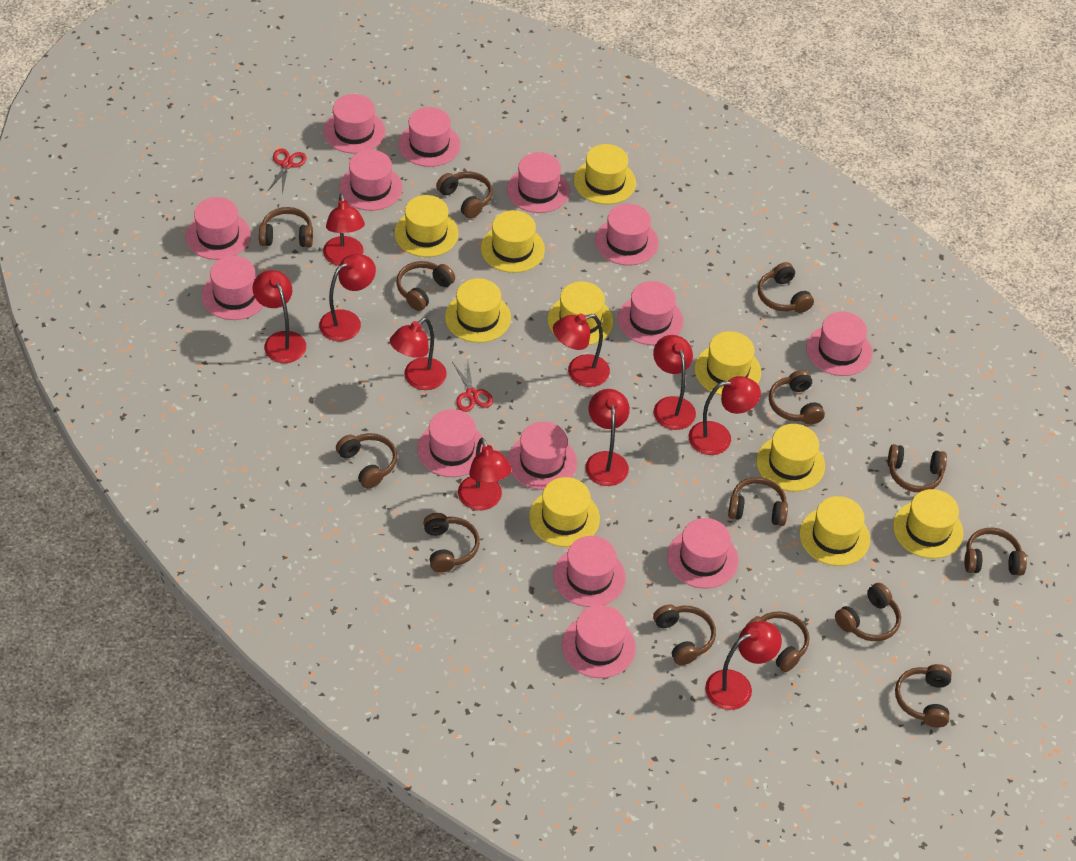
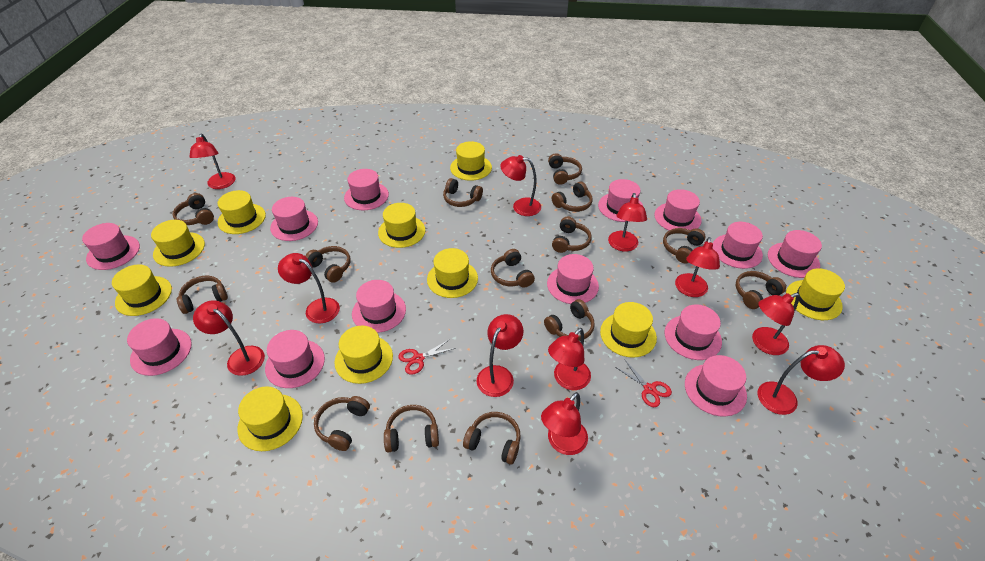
pink hat: 14 -> 13
red lamp: 10 -> 11

